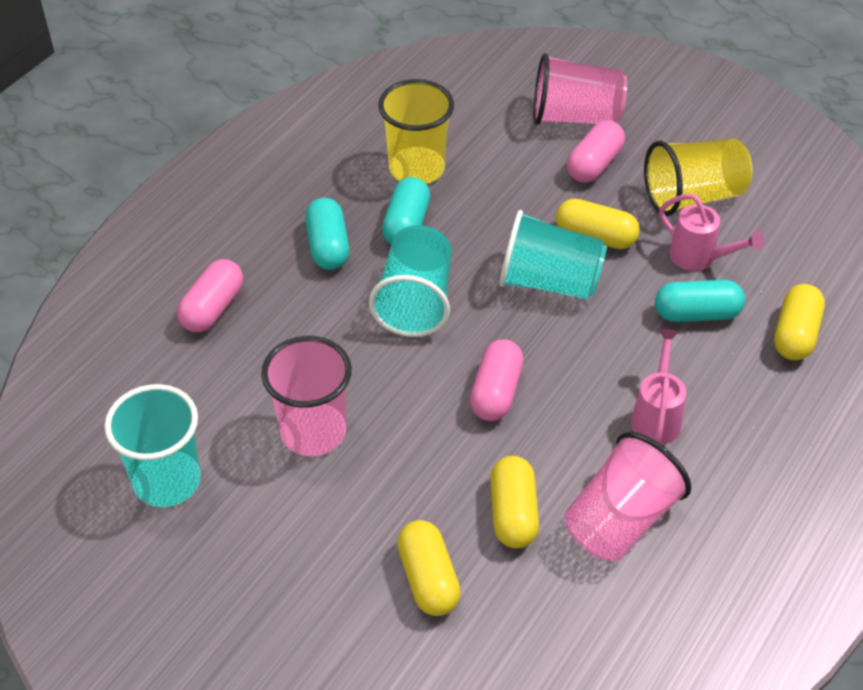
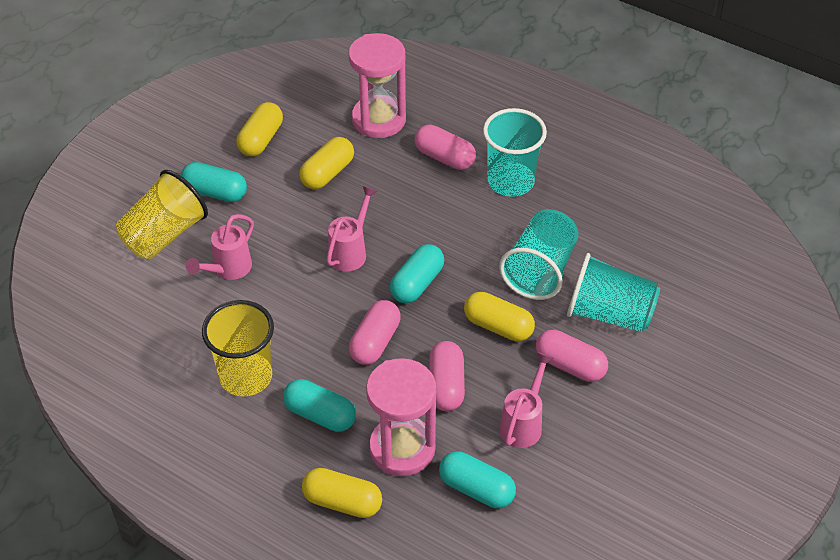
pink capsule: 3 -> 4
pink cup: 3 -> 0
pink hourglass: 0 -> 2
pink watering can: 2 -> 3
turquoise capsule: 3 -> 4

